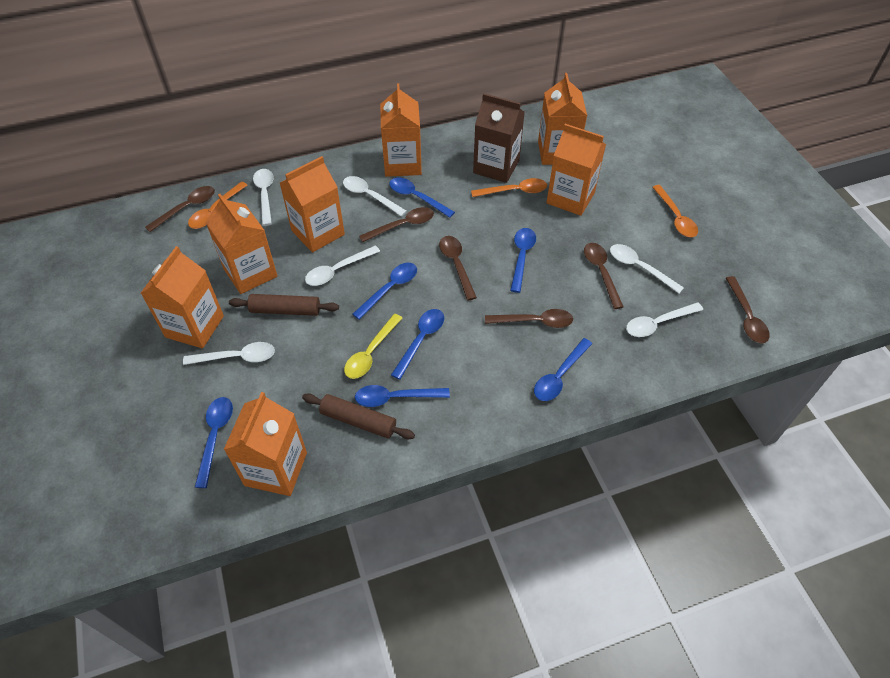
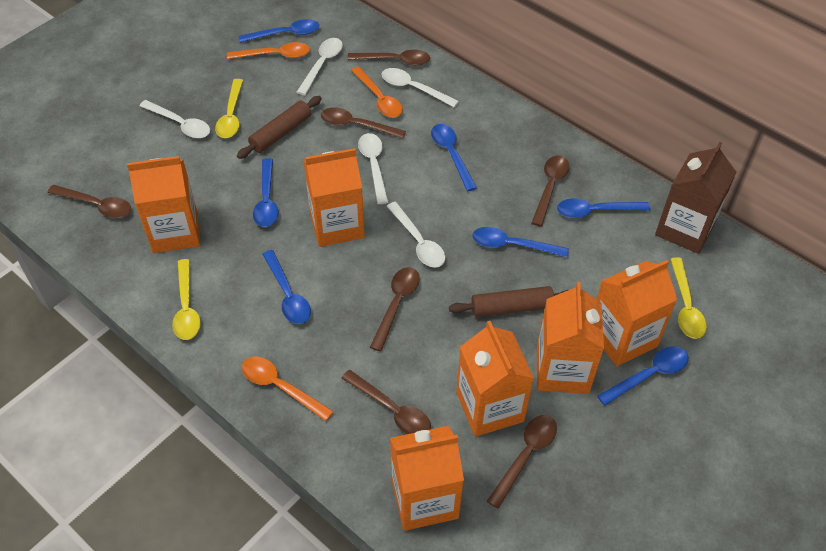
brown spoon: 6 -> 7
orange carton: 7 -> 6
white spoon: 6 -> 5
yellow spoon: 1 -> 3

